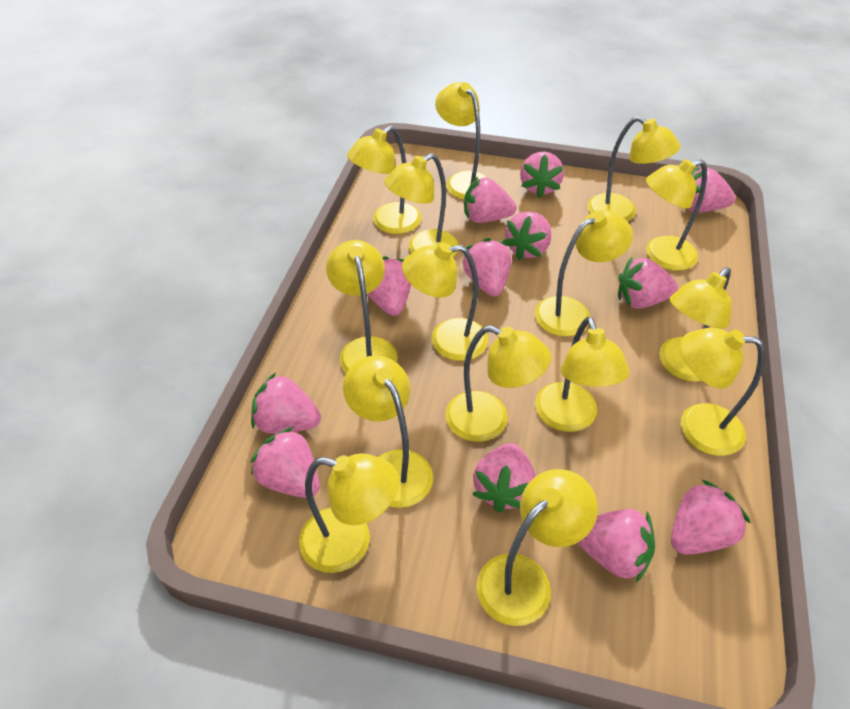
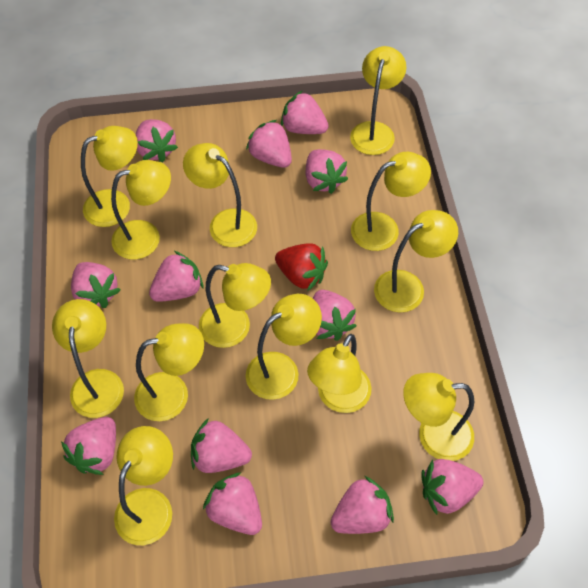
red strawberry: 0 -> 1
yellow lamp: 15 -> 13

